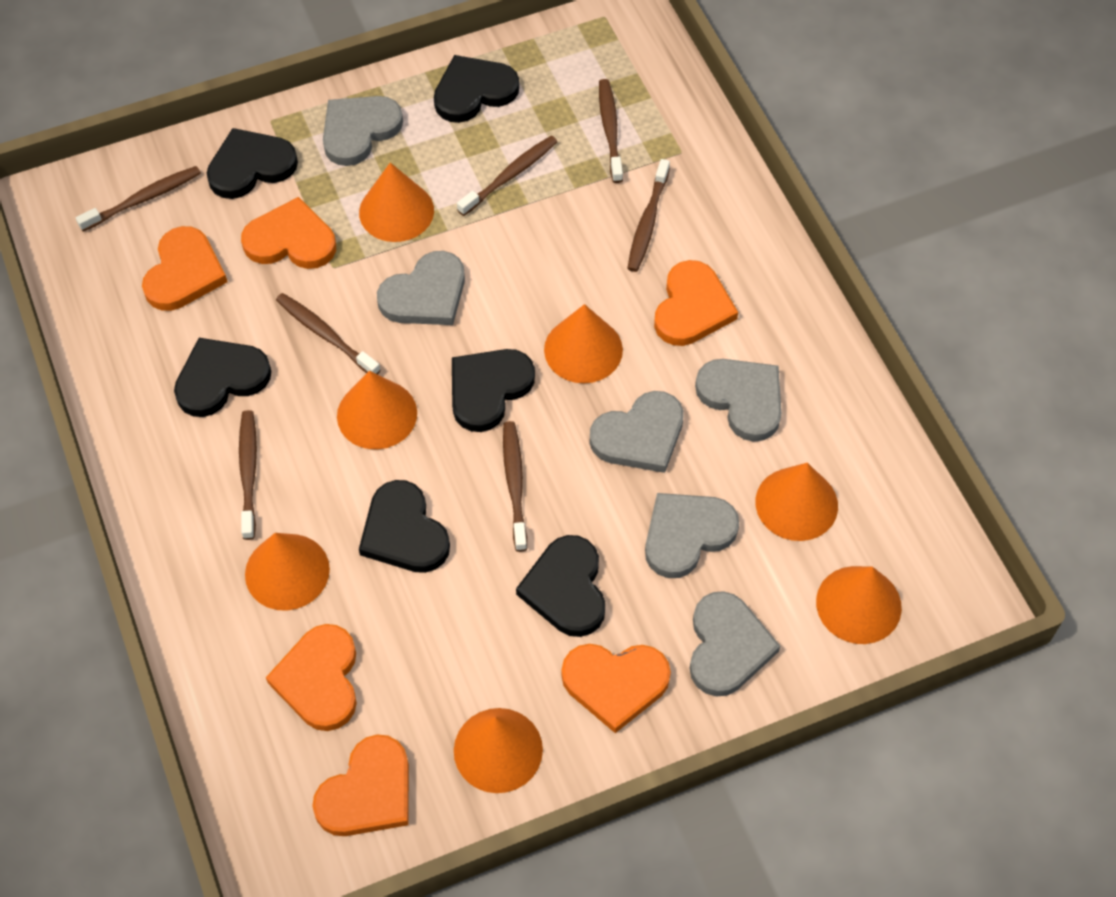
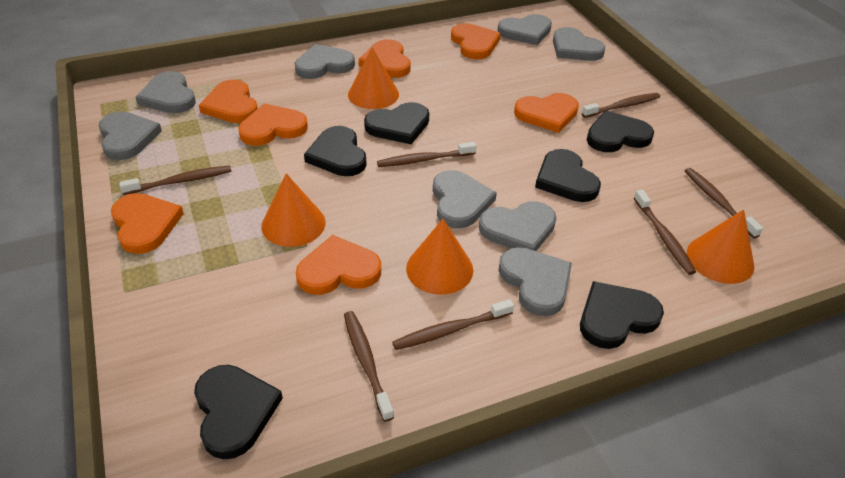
grey heart: 6 -> 8
orange cone: 7 -> 4
orange heart: 6 -> 7

